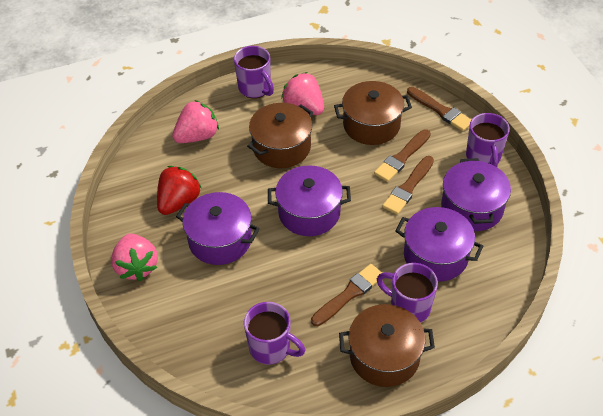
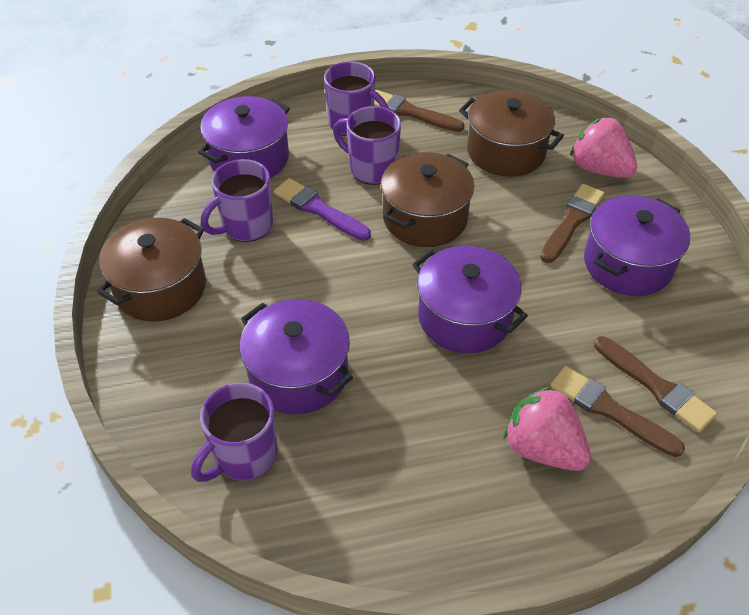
pink strawberry: 3 -> 2
purple brush: 0 -> 1
red strawberry: 1 -> 0

